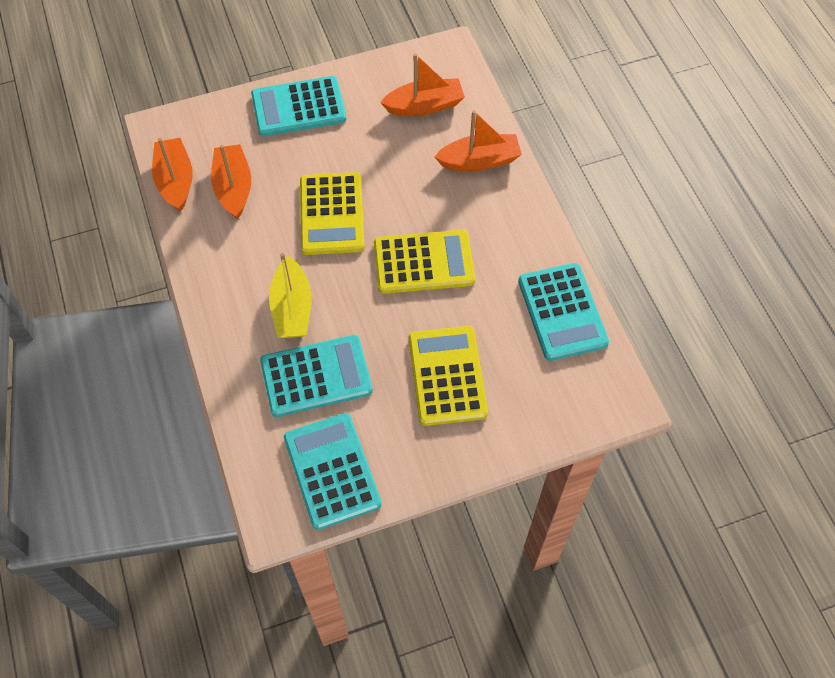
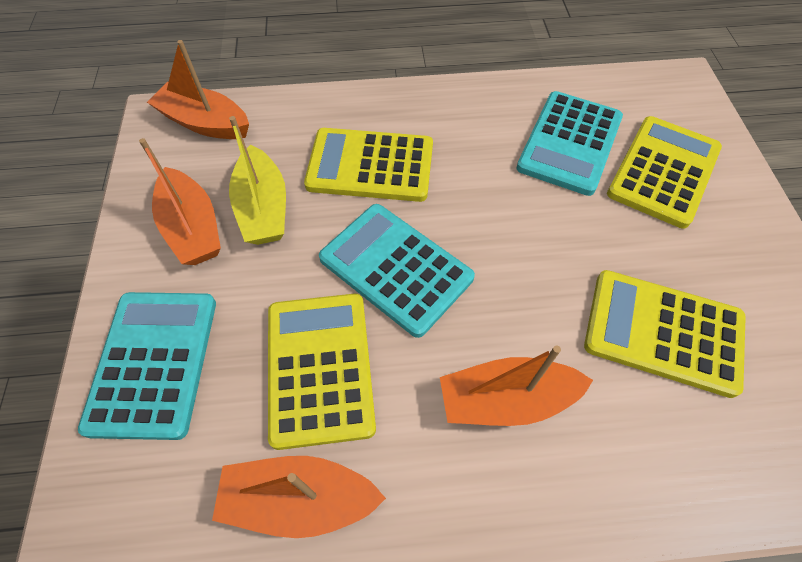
turquoise calculator: 4 -> 3
yellow calculator: 3 -> 4

